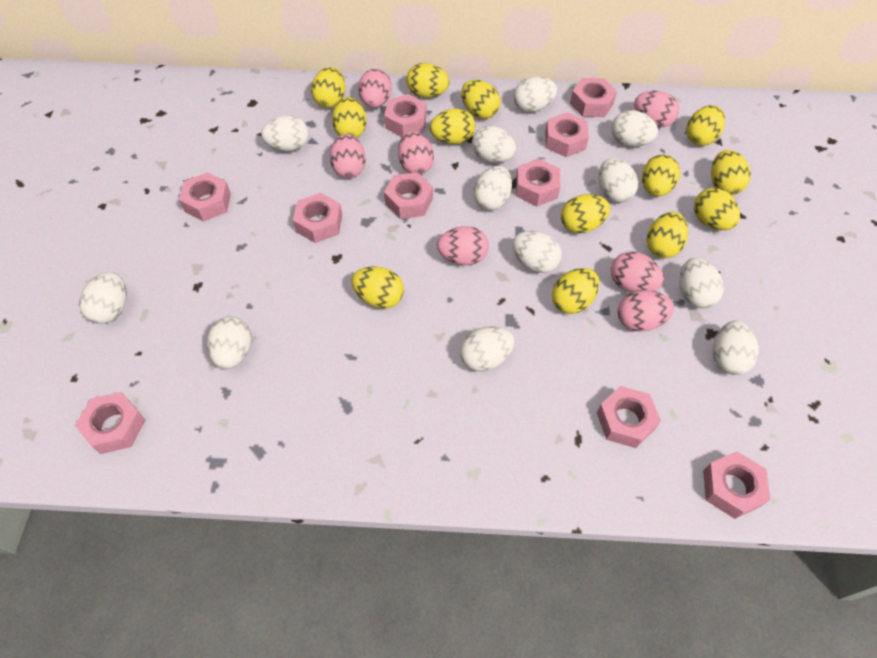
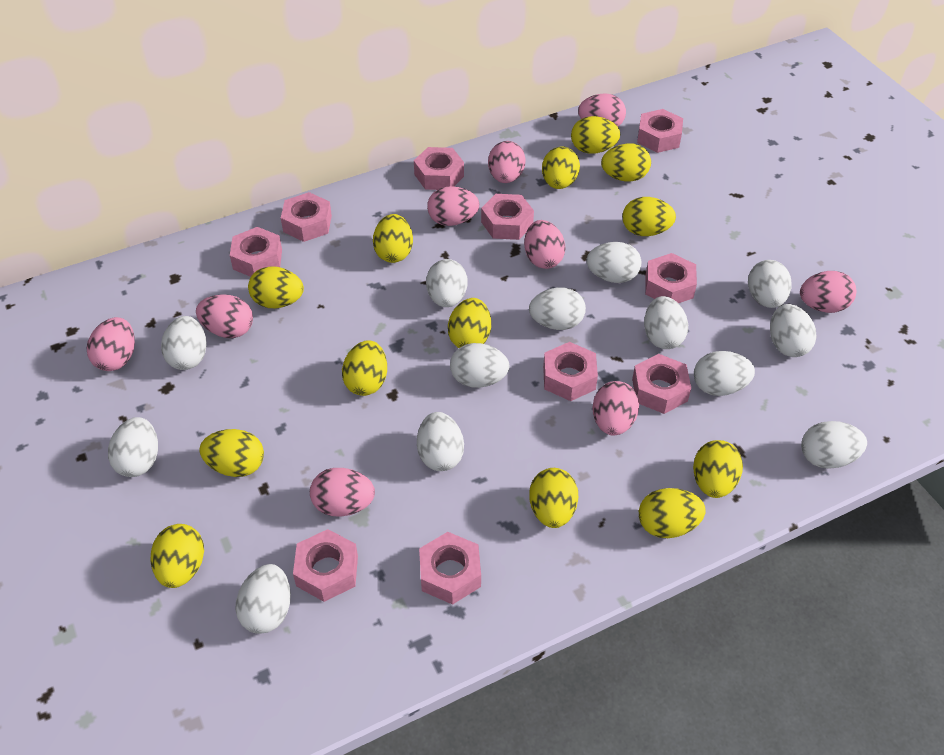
pink egg: 7 -> 9
white egg: 12 -> 13

